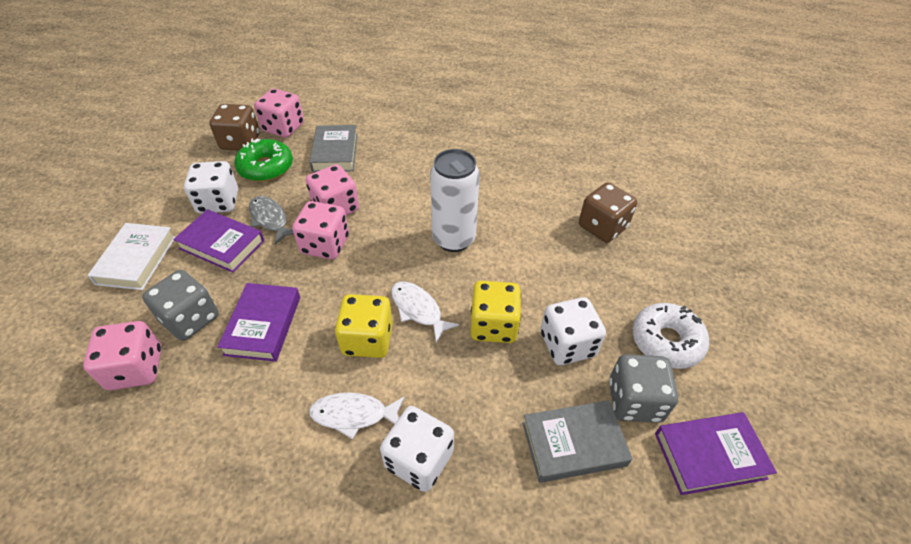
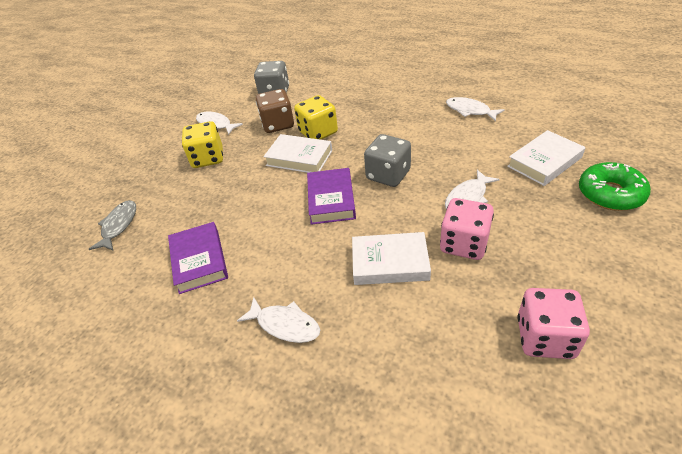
brown dice: 2 -> 1
grey book: 2 -> 0
pink dice: 4 -> 2
purple book: 3 -> 2
white book: 1 -> 3
white can: 1 -> 0
white dice: 3 -> 0
white donut: 1 -> 0
white fish: 2 -> 4

